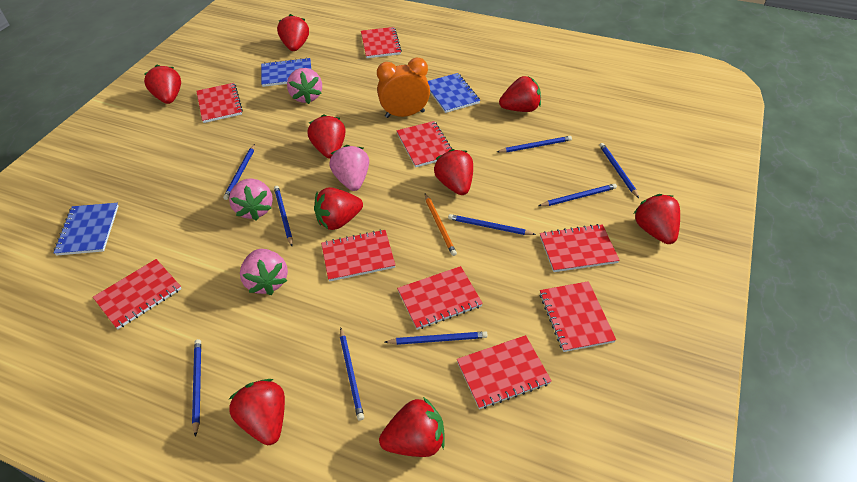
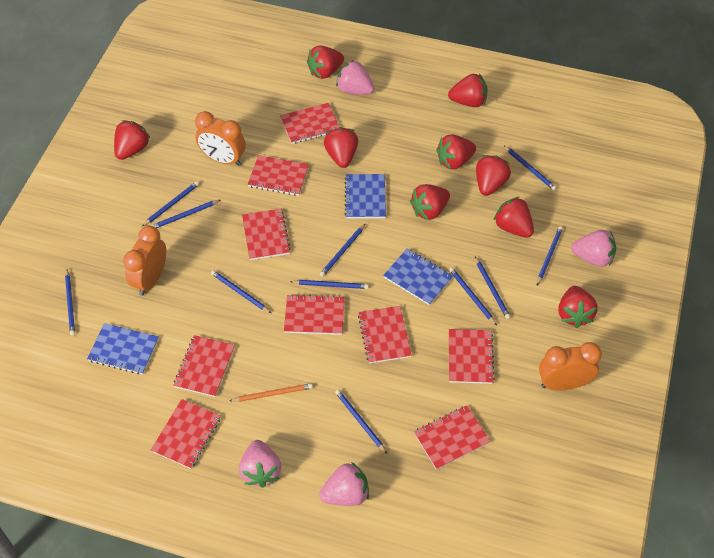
blue pencil: 9 -> 11
orange clock: 1 -> 3

